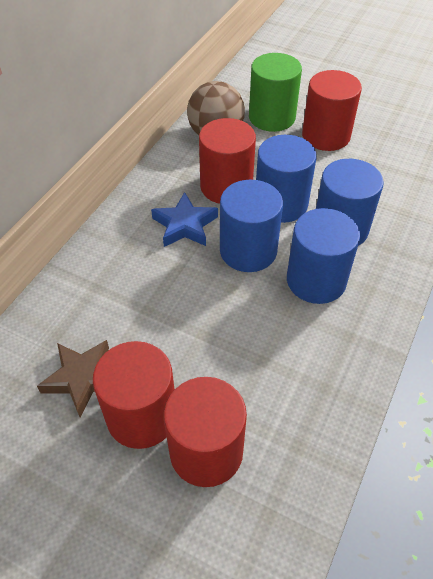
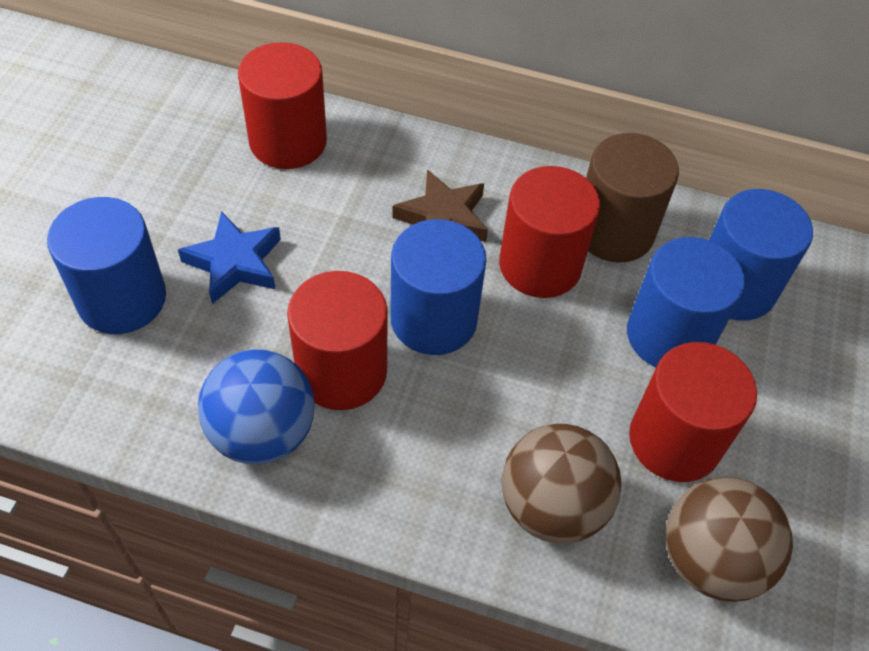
blue ball: 0 -> 1
brown ball: 1 -> 2
brown cylinder: 0 -> 1
green cylinder: 1 -> 0

